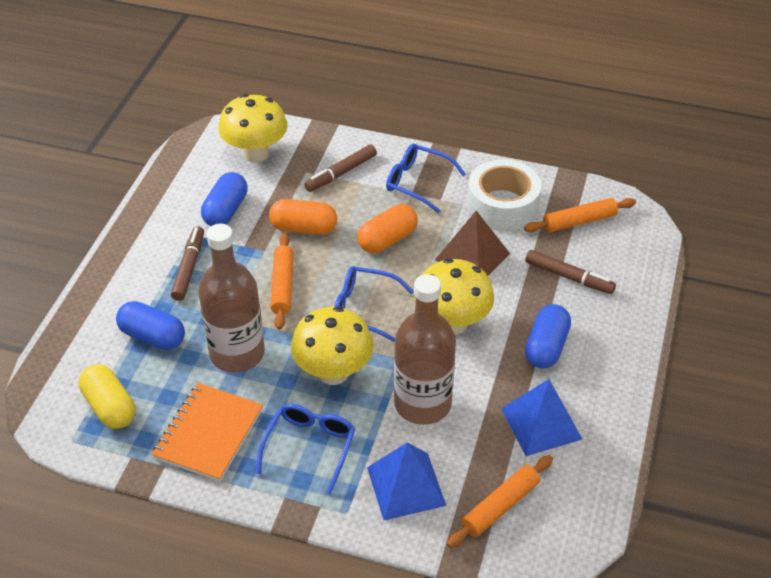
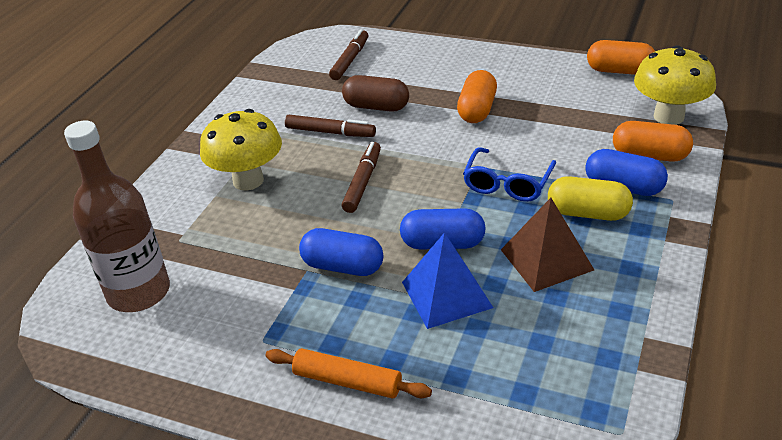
blue glasses: 3 -> 1
blue pyramid: 2 -> 1
brown bottle: 2 -> 1
brown capsule: 0 -> 1
orange capsule: 2 -> 3
orange notebook: 1 -> 0
orange rolling pin: 3 -> 1
white tape: 1 -> 0
yellow mushroom: 3 -> 2

